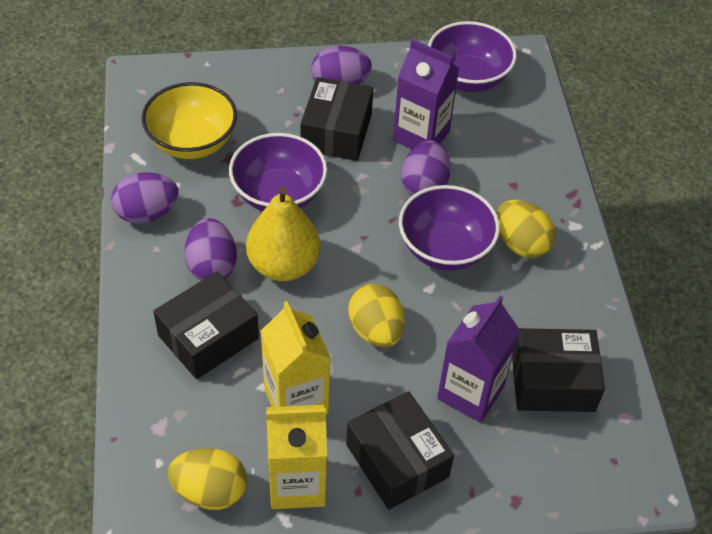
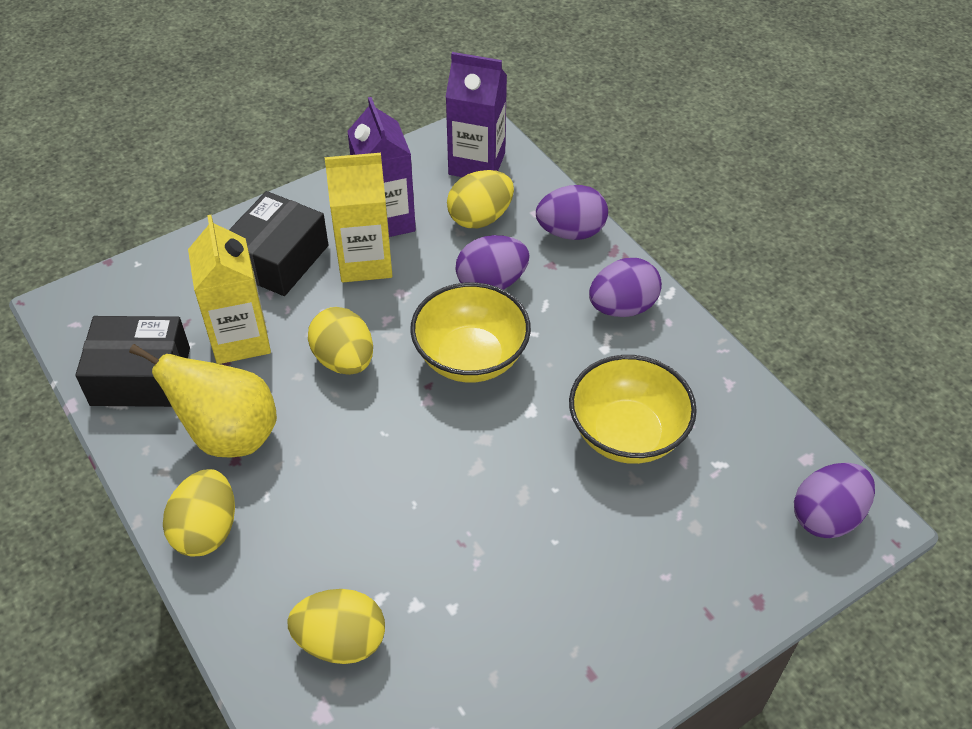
black box: 4 -> 2
purple bowl: 3 -> 0
yellow bowl: 1 -> 2
yellow egg: 3 -> 4

